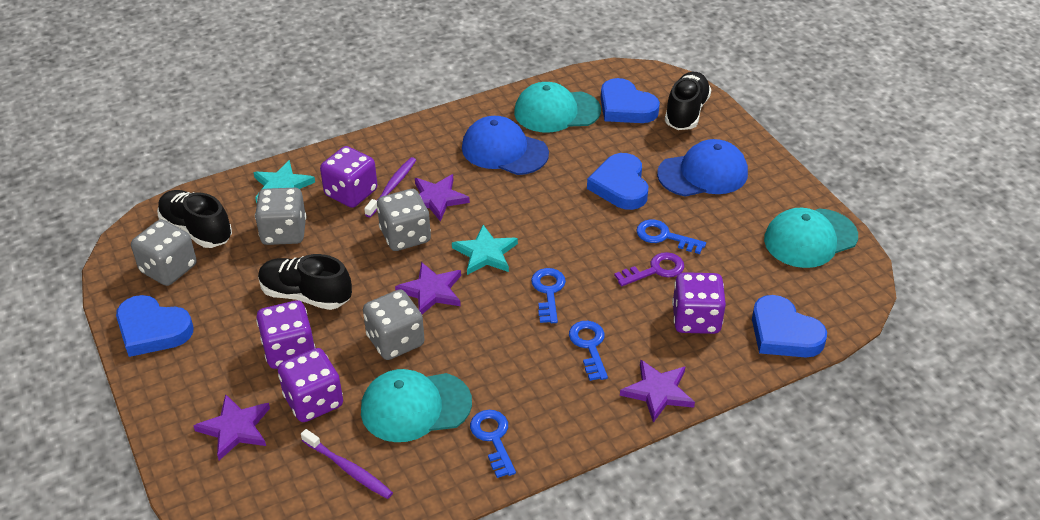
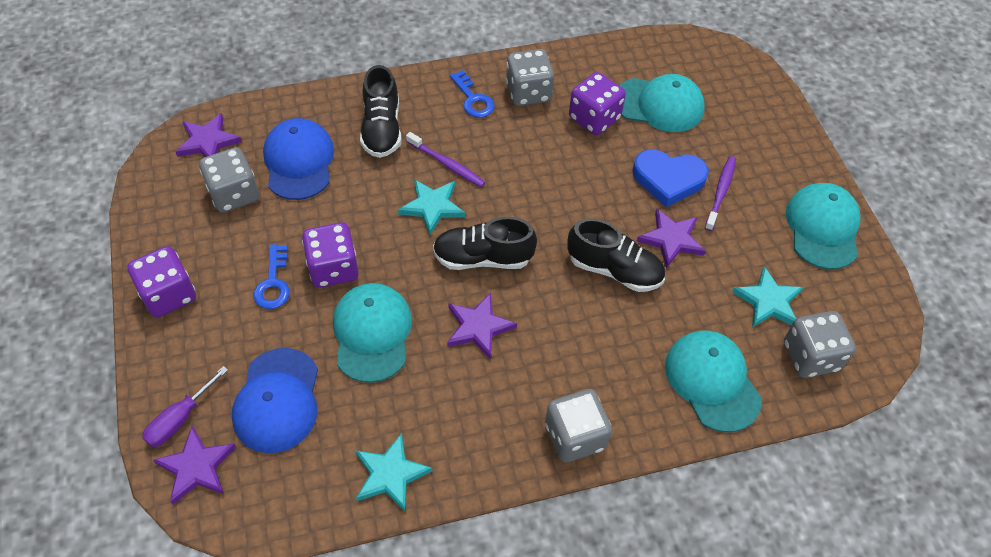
blue heart: 4 -> 1
blue key: 4 -> 2
purple dice: 4 -> 3
purple key: 1 -> 0
purple screwdriver: 0 -> 1
turquoise cap: 3 -> 4
turquoise star: 2 -> 3

